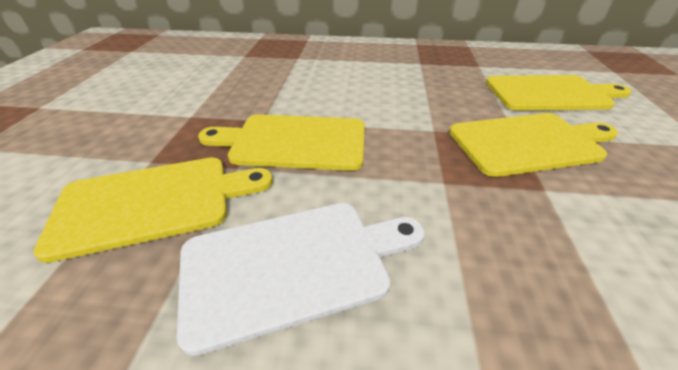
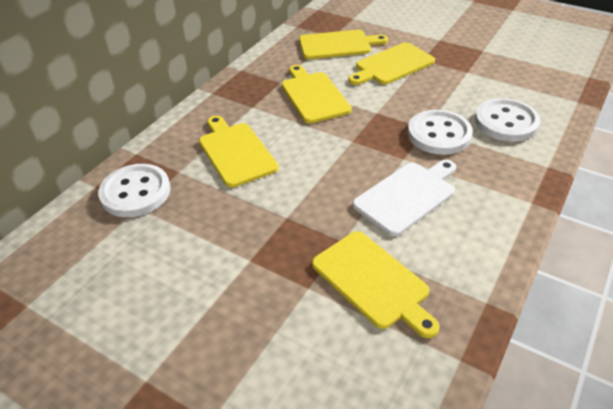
white button: 0 -> 3
yellow cutting board: 4 -> 5

